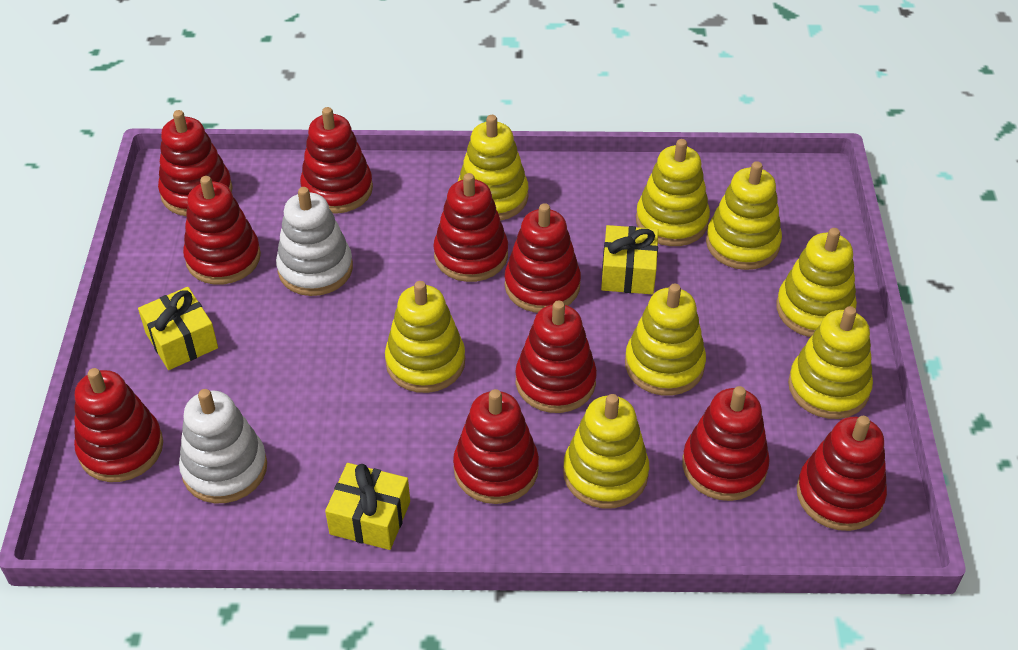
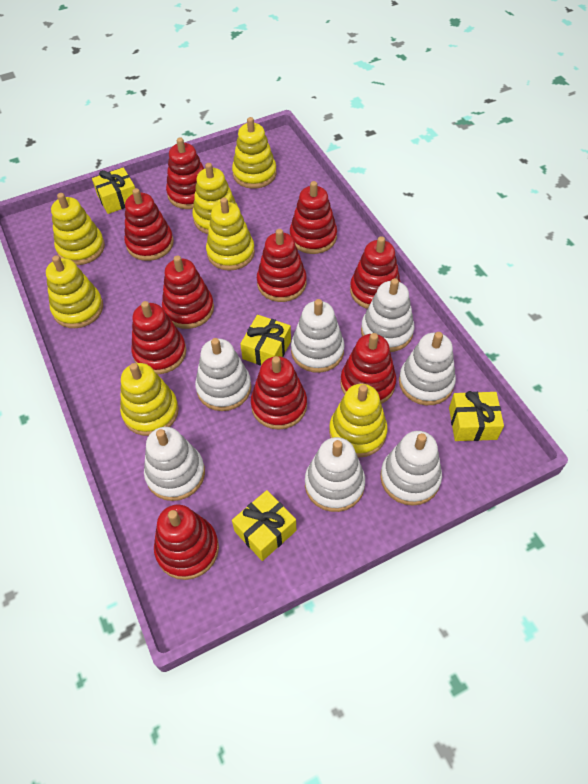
white stacking toy: 2 -> 7
yellow gift: 3 -> 4
yellow stacking toy: 8 -> 7

